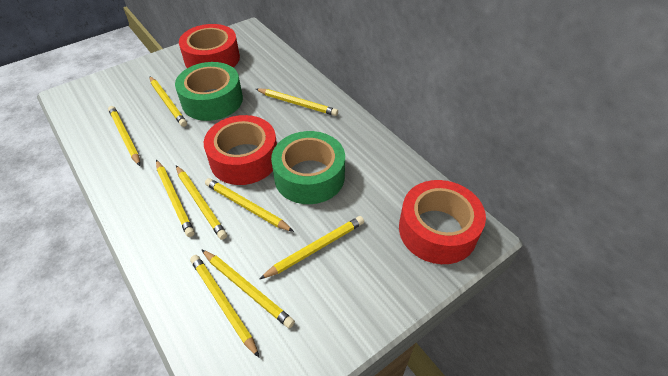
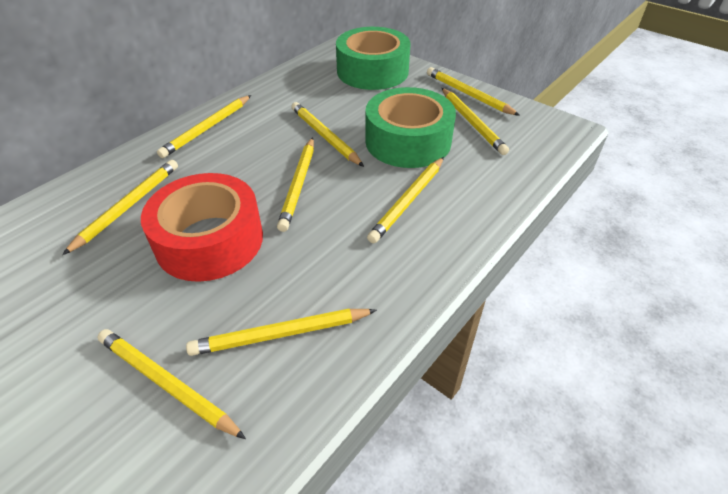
red tape: 3 -> 1

